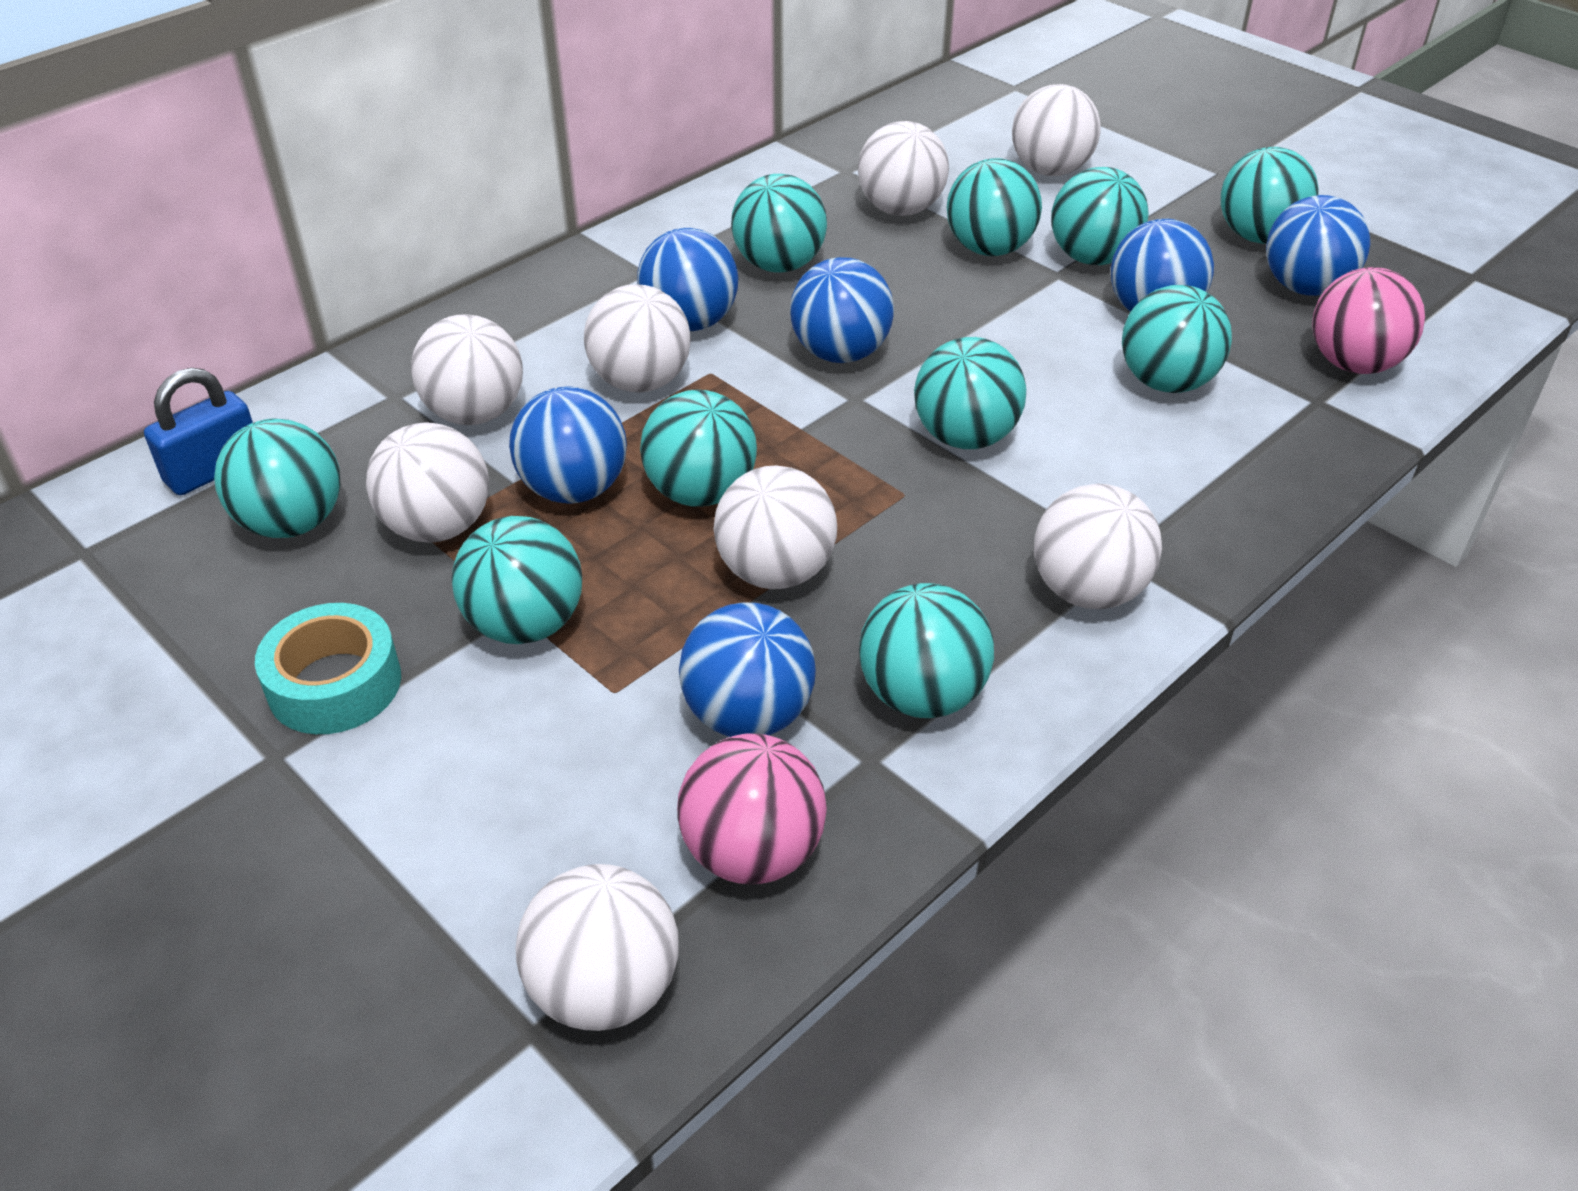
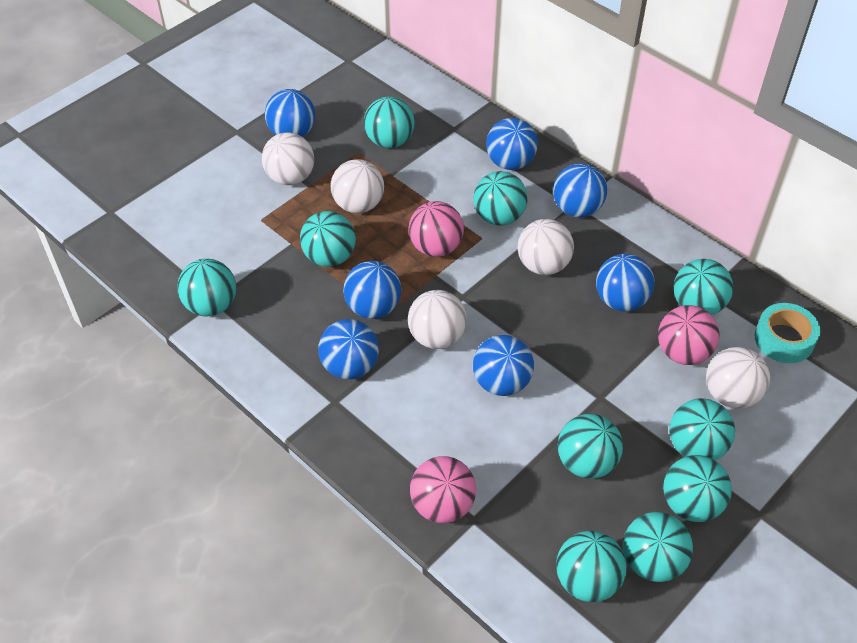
blue ball: 6 -> 7
blue padlock: 1 -> 0
pink ball: 2 -> 3
white ball: 8 -> 5

